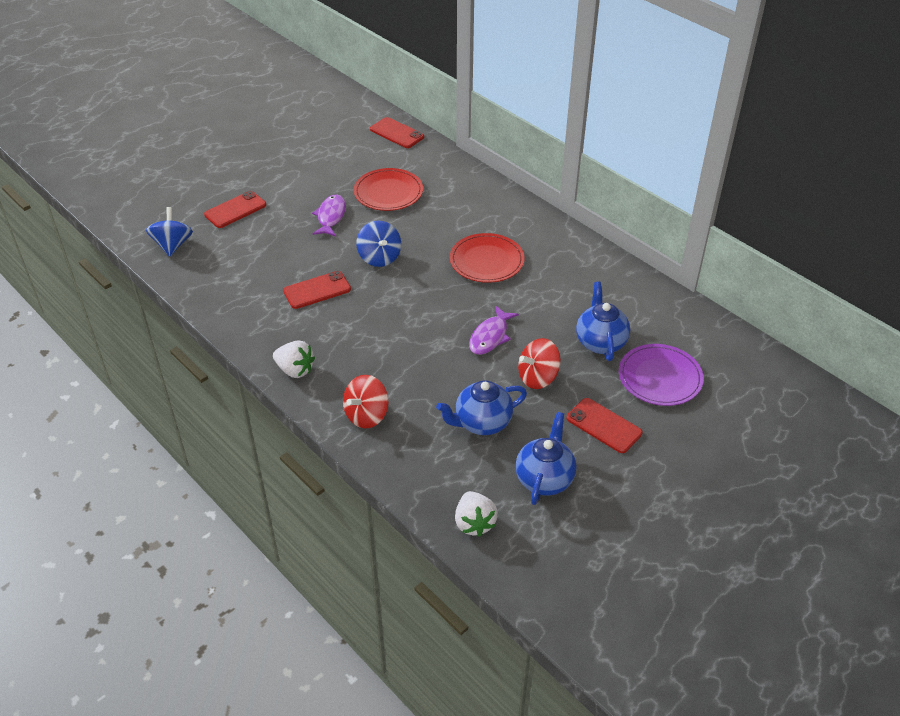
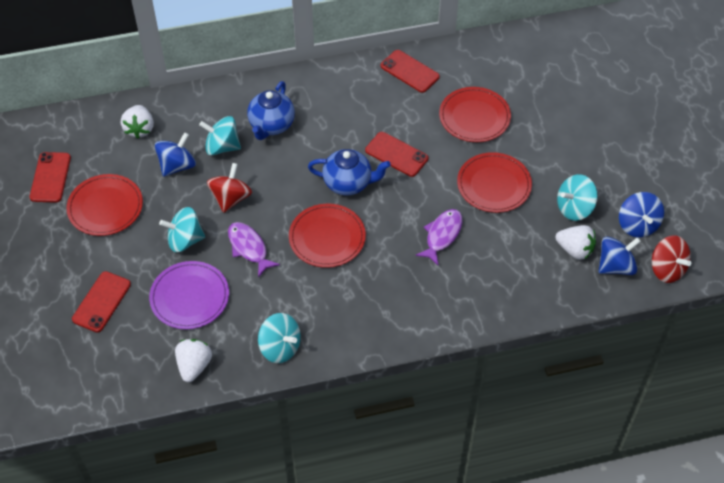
blue spinning top: 2 -> 3
blue teapot: 3 -> 2
red plate: 2 -> 4
turquoise spinning top: 0 -> 4
white strawberry: 2 -> 3

